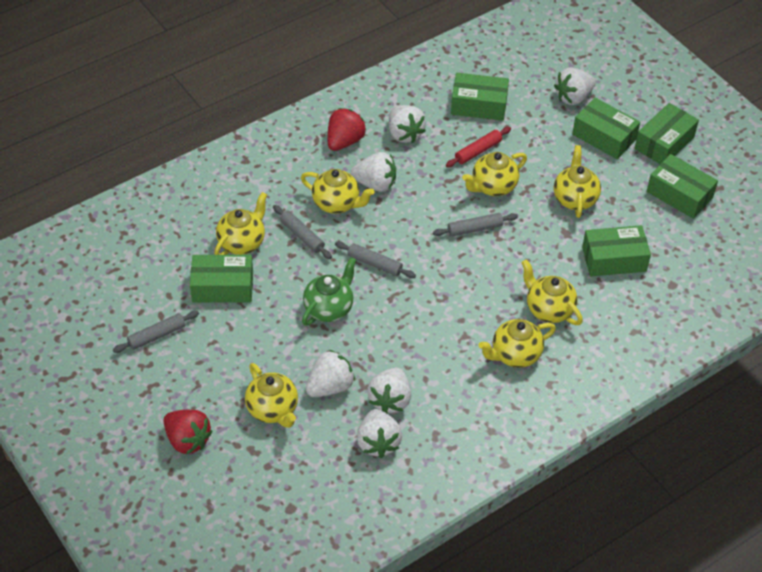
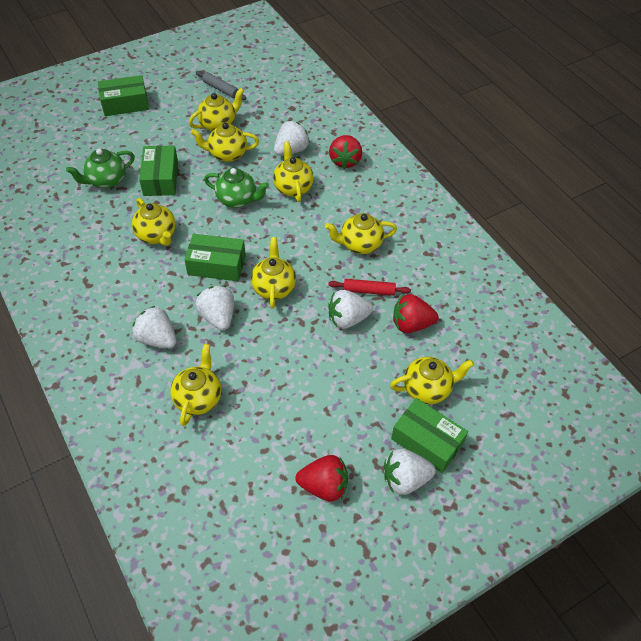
green box: 6 -> 4
green teapot: 1 -> 2
grey rolling pin: 4 -> 1
red strawberry: 2 -> 3
white strawberry: 6 -> 5
yellow teapot: 7 -> 8

